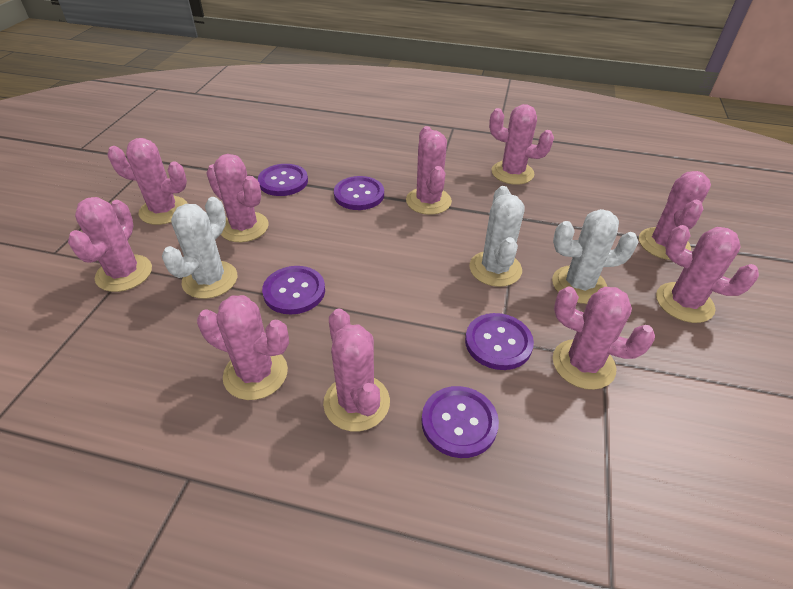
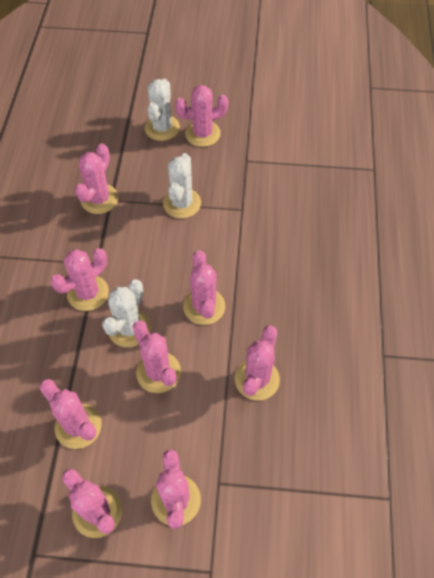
pink cactus: 10 -> 9
purple button: 5 -> 0

